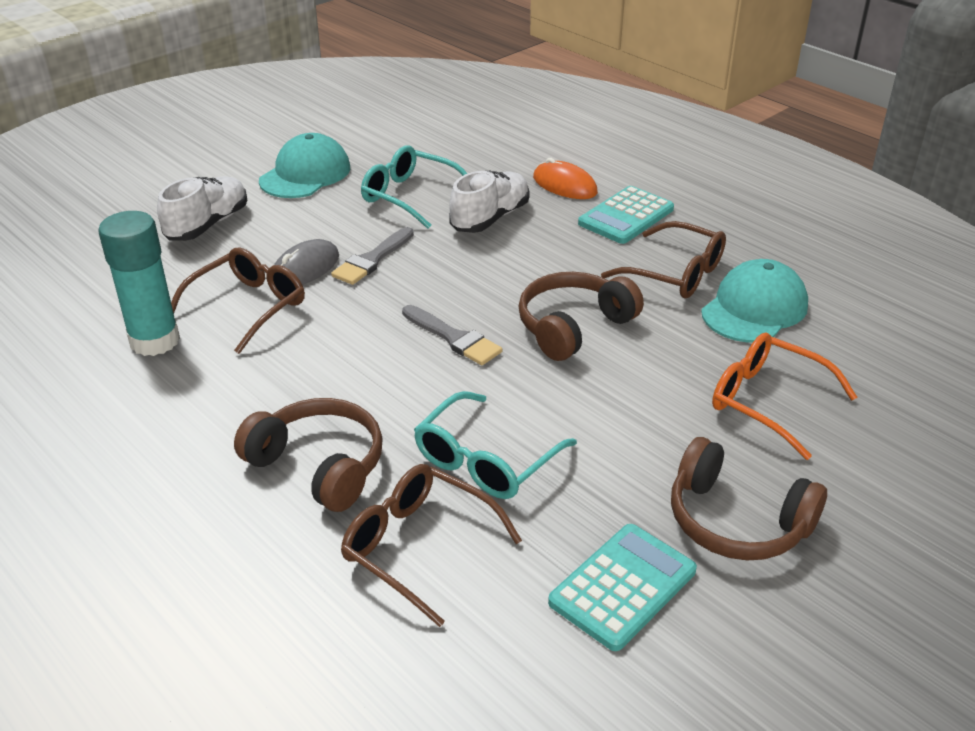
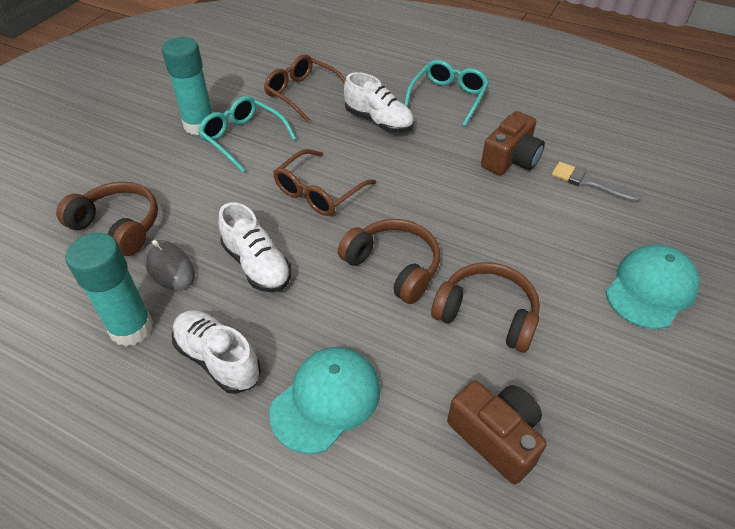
brown camera: 0 -> 2
brown glasses: 3 -> 2
grey brush: 2 -> 1
orange glasses: 1 -> 0
orange mouse: 1 -> 0
turquoise calculator: 2 -> 0
turquoise glue stick: 1 -> 2
white shoe: 2 -> 3

